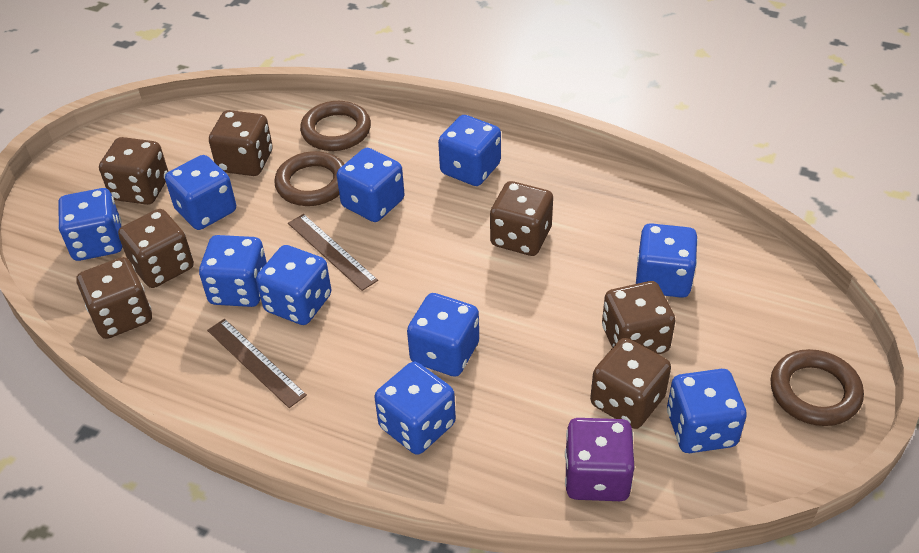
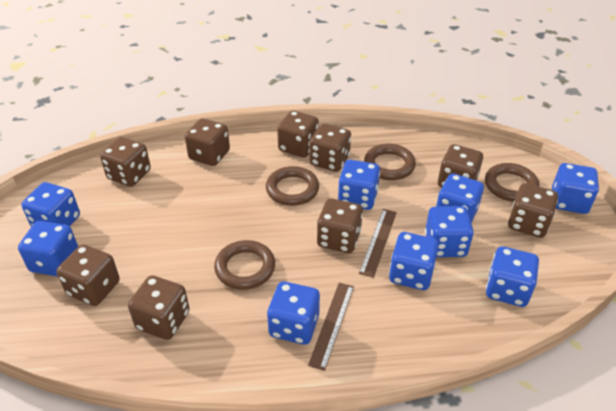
blue dice: 10 -> 9
brown dice: 7 -> 9
brown ring: 3 -> 4
purple dice: 1 -> 0

